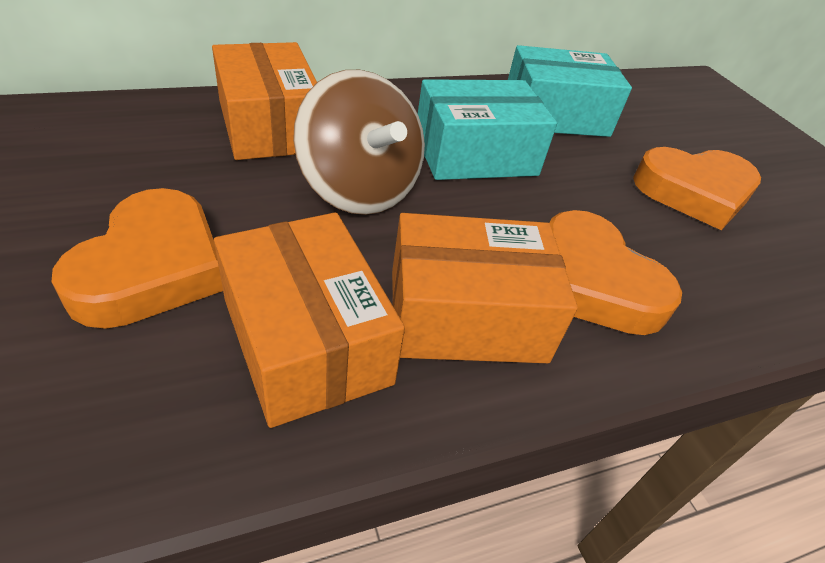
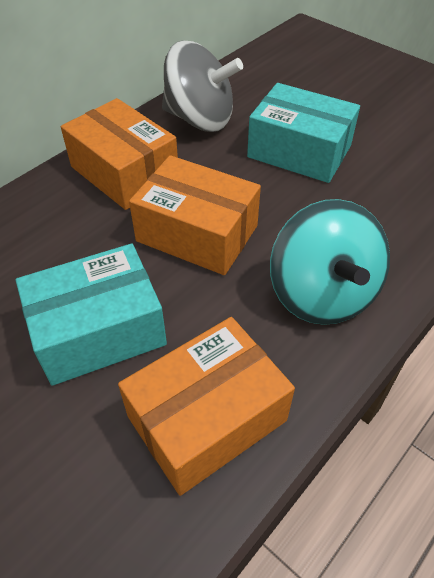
brown spinning top: 1 -> 0
grey spinning top: 0 -> 1
orange heart: 3 -> 0
turquoise spinning top: 0 -> 1

